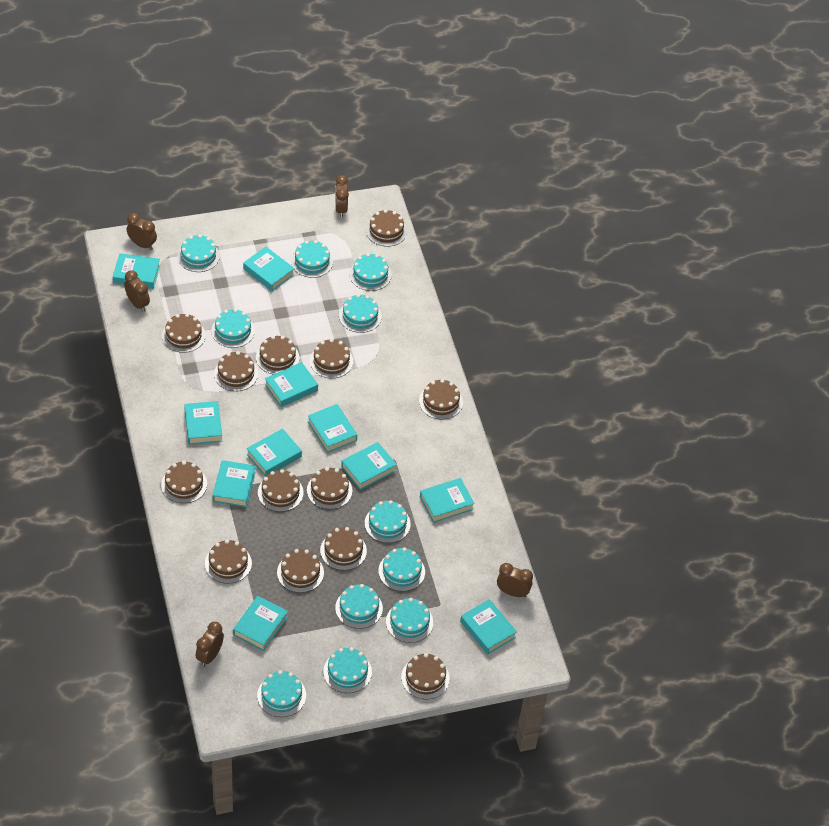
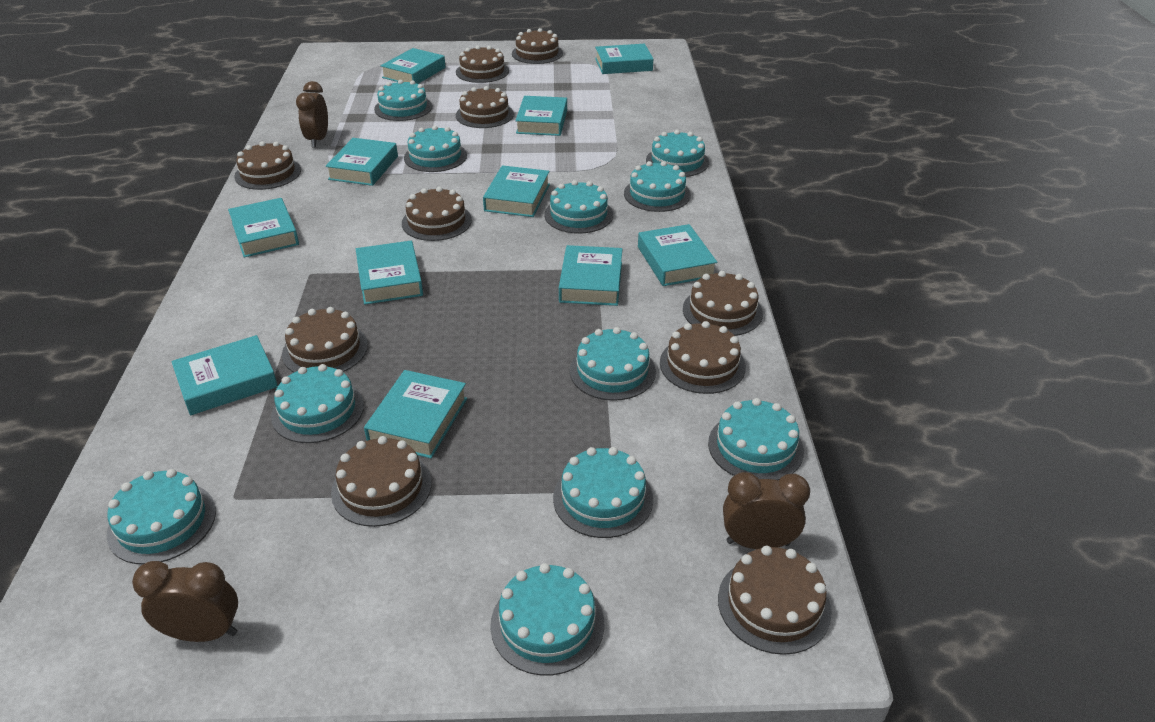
brown cake: 13 -> 10
brown clock: 5 -> 3

